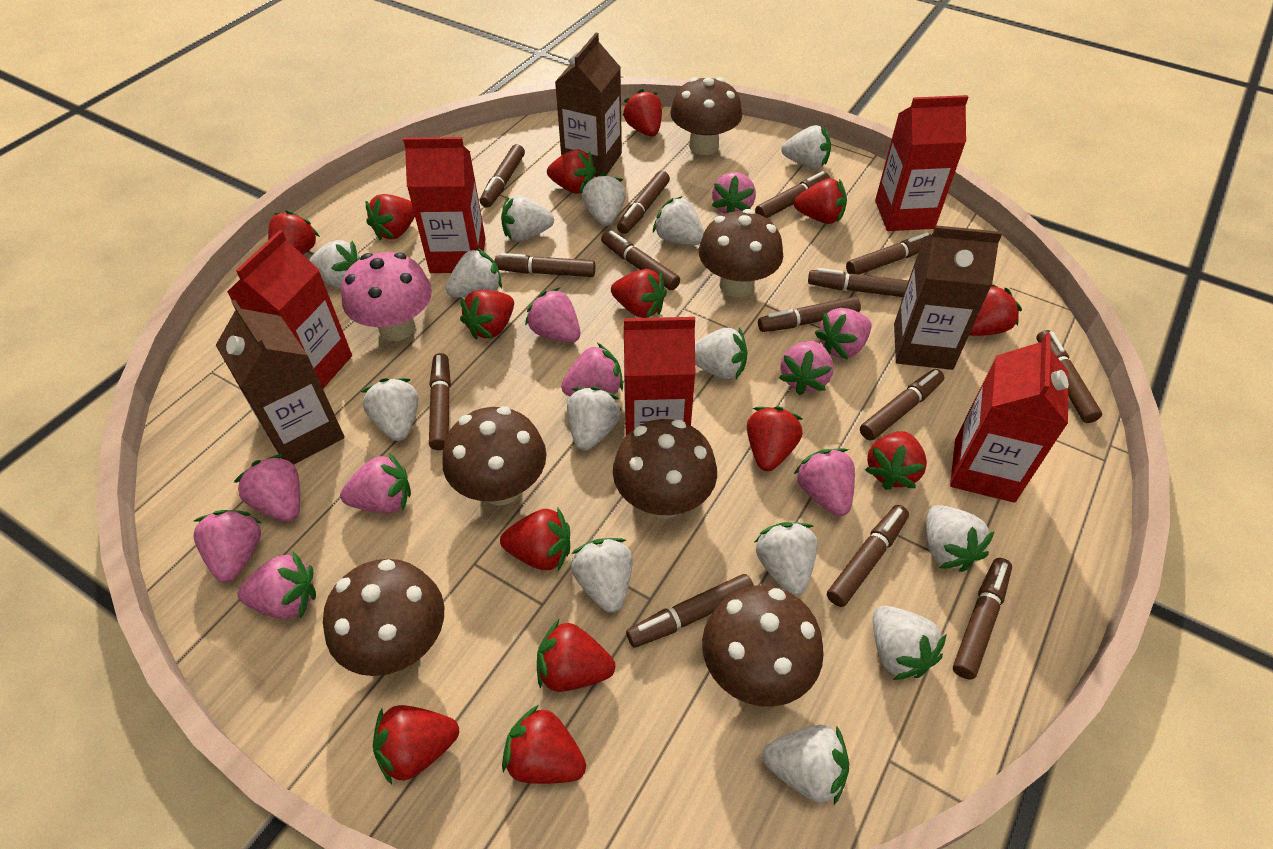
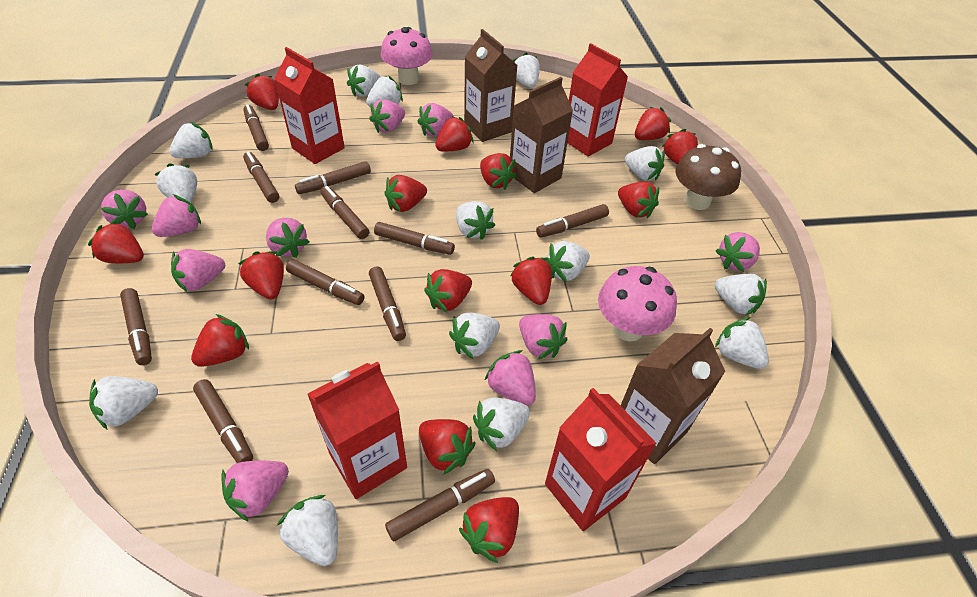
brown marker: 14 -> 11
brown mushroom: 6 -> 1
pink mushroom: 1 -> 2
red carton: 5 -> 4

